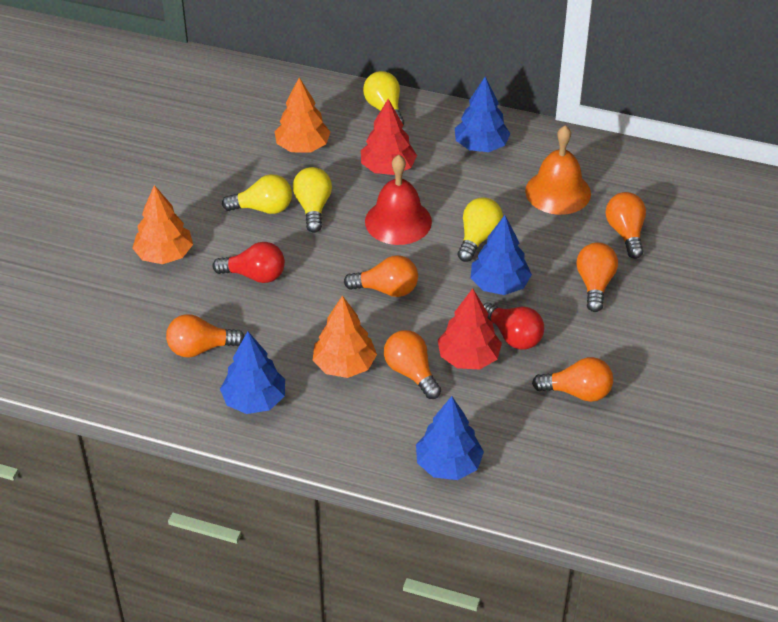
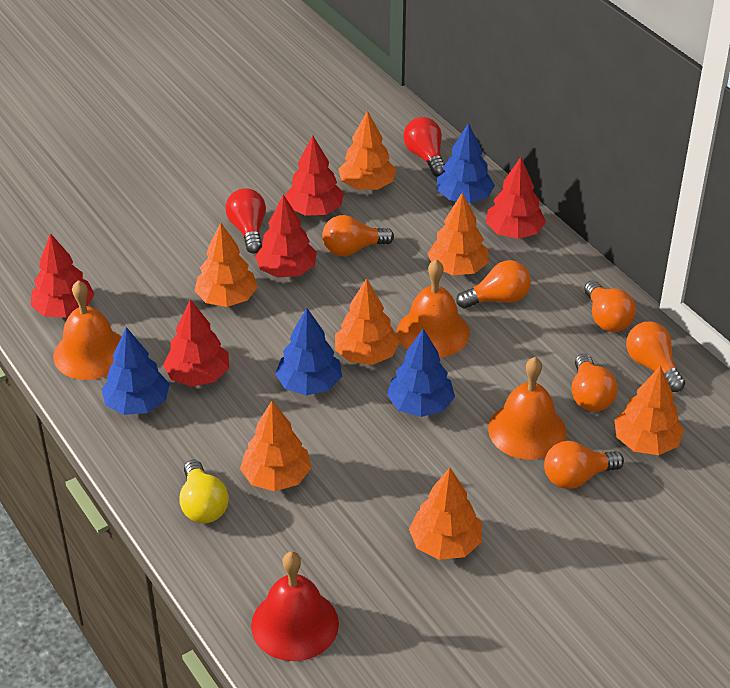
orange bell: 1 -> 3
orange tree: 3 -> 7
red tree: 2 -> 5
yellow light bulb: 4 -> 1

